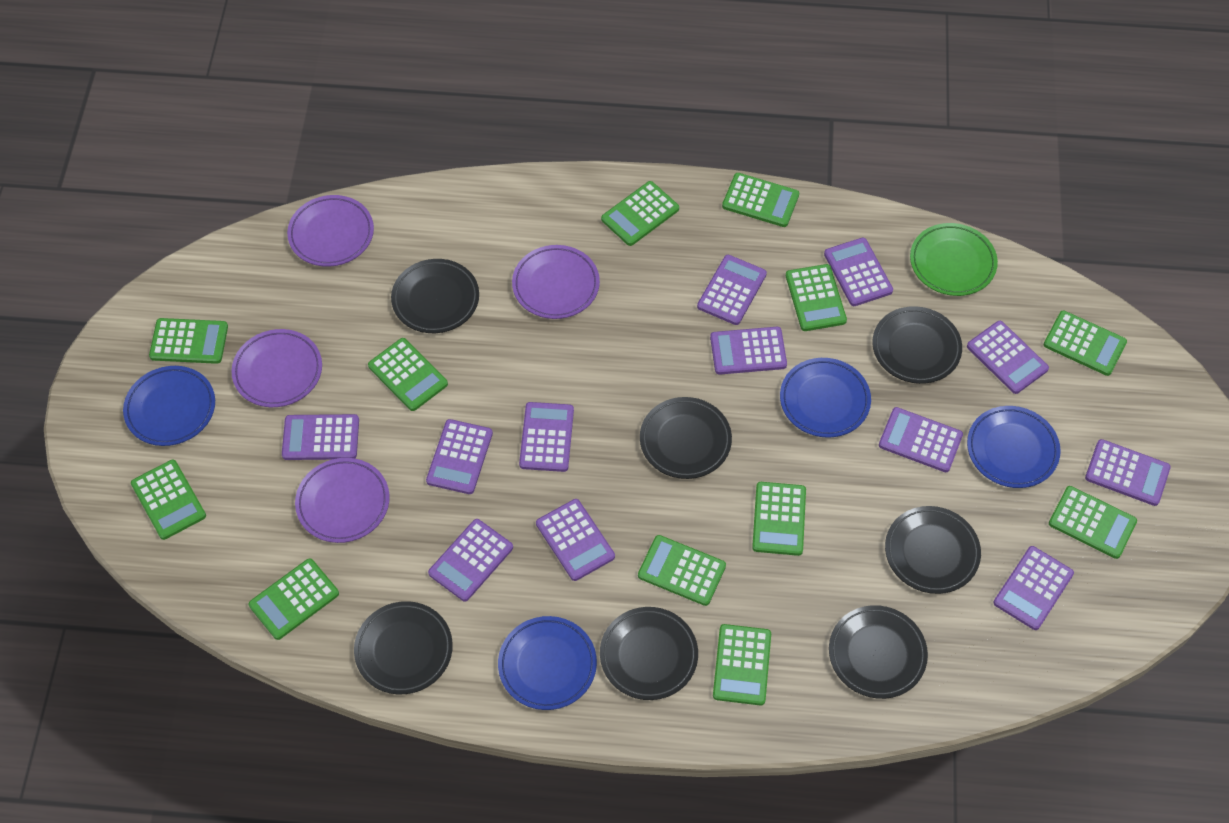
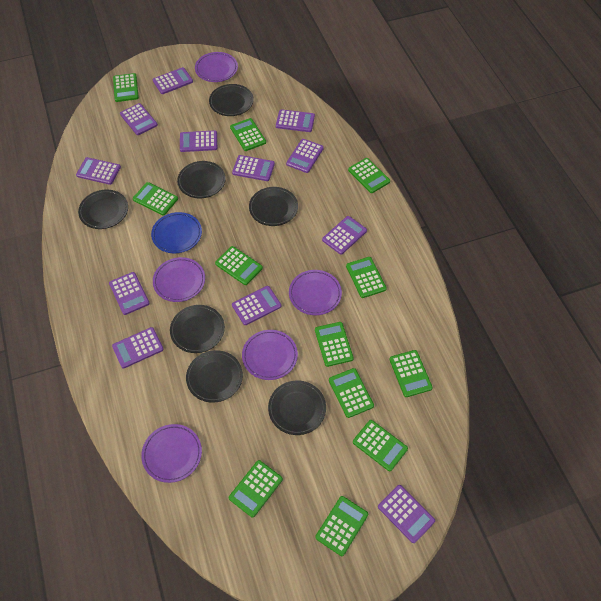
blue plate: 4 -> 1
green plate: 1 -> 0
purple plate: 4 -> 5

